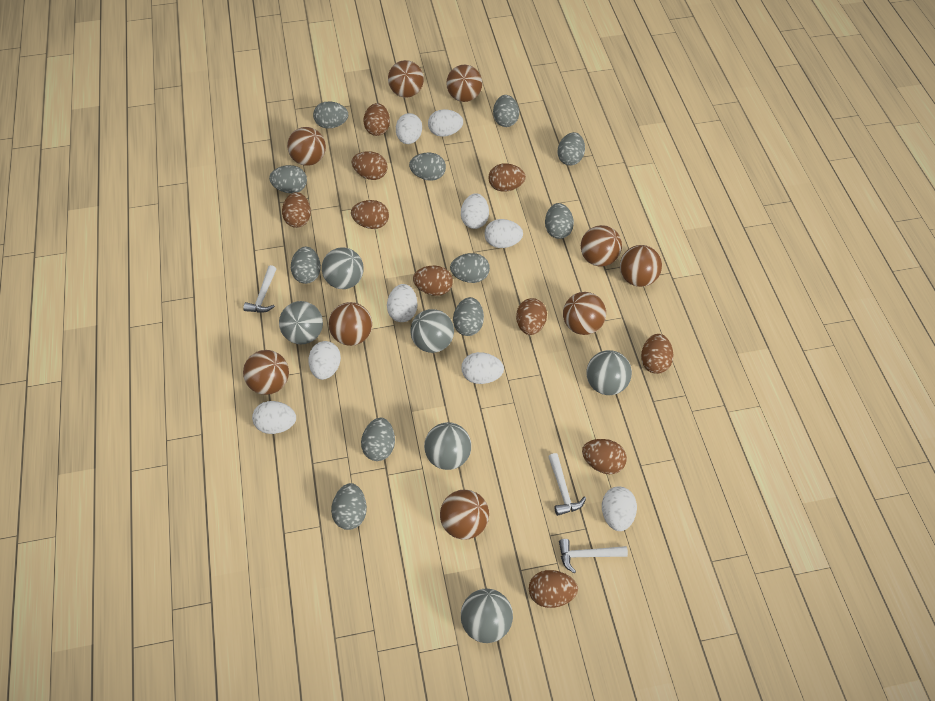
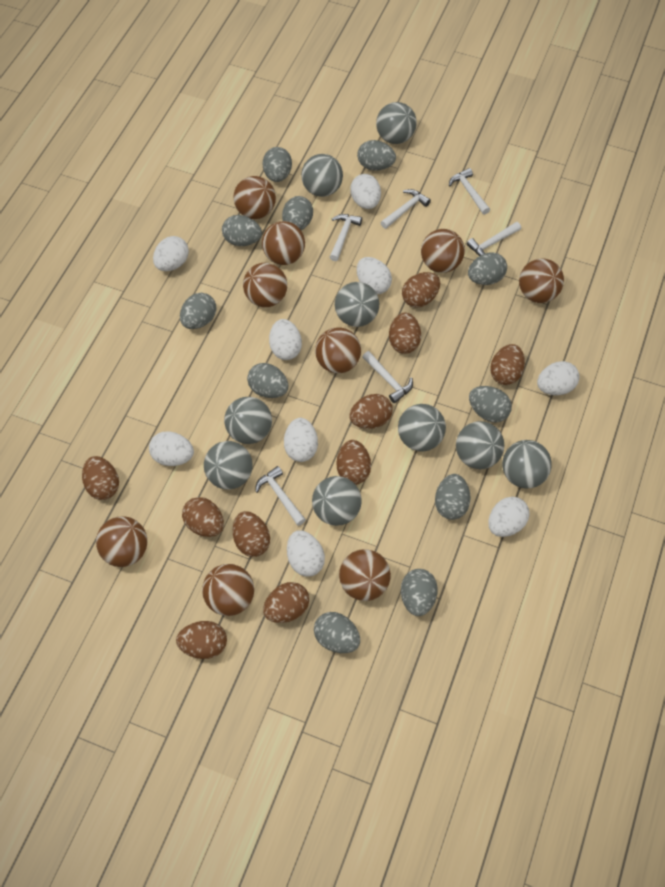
grey ball: 6 -> 9
white hammer: 3 -> 6

